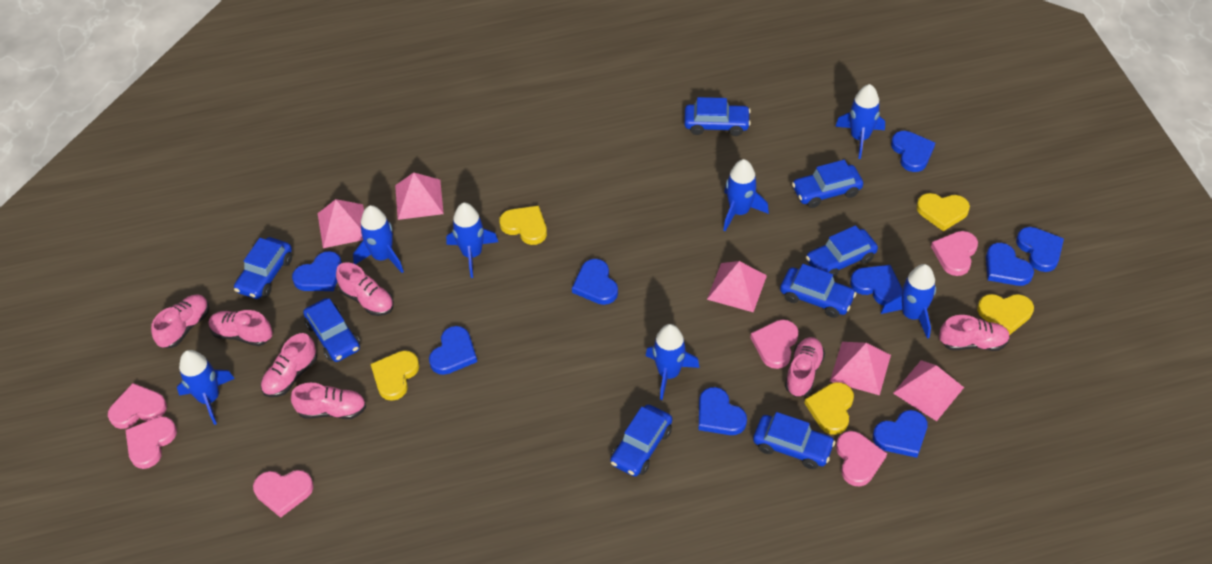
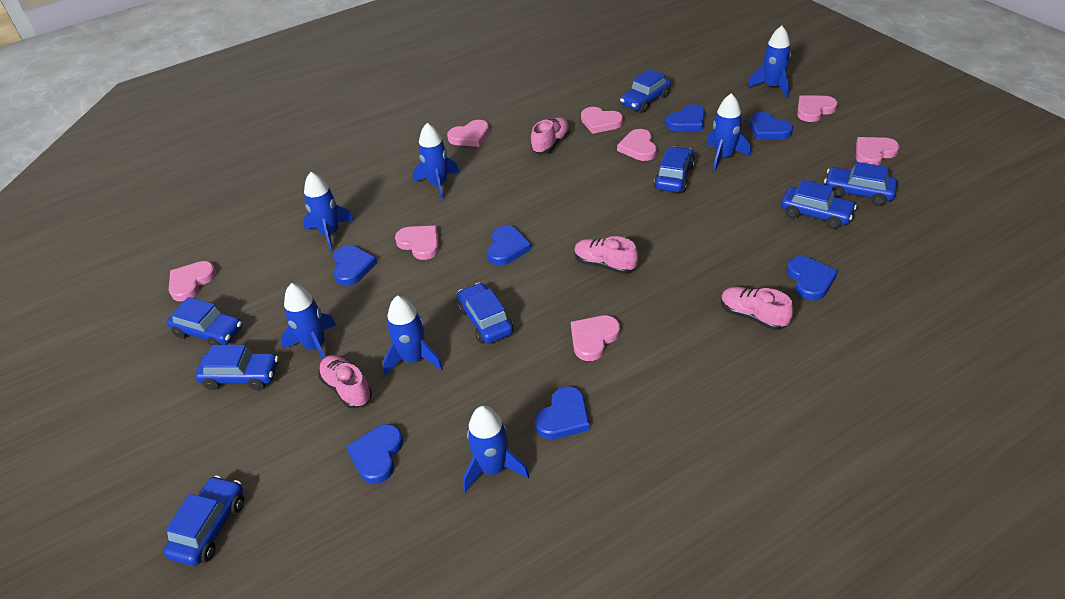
blue heart: 9 -> 7
pink heart: 6 -> 8
pink pyramid: 5 -> 0
pink shoe: 7 -> 4
yellow heart: 5 -> 0

